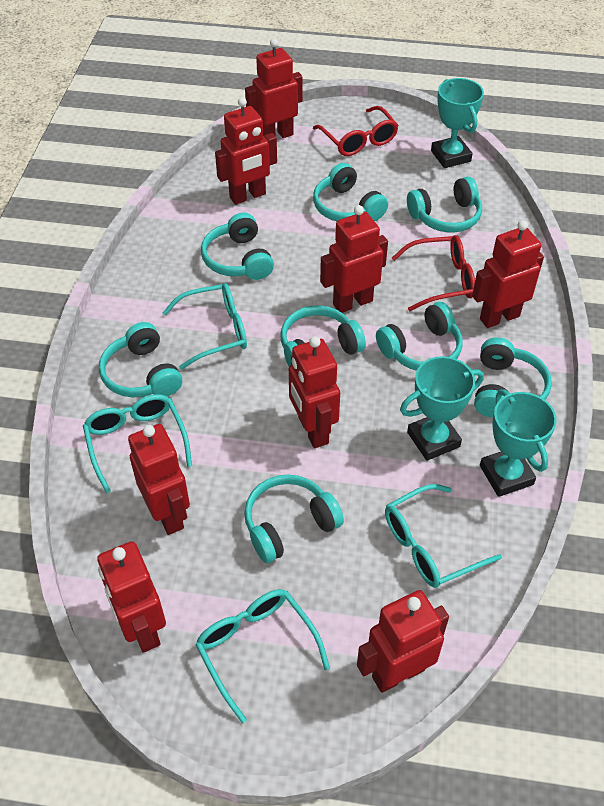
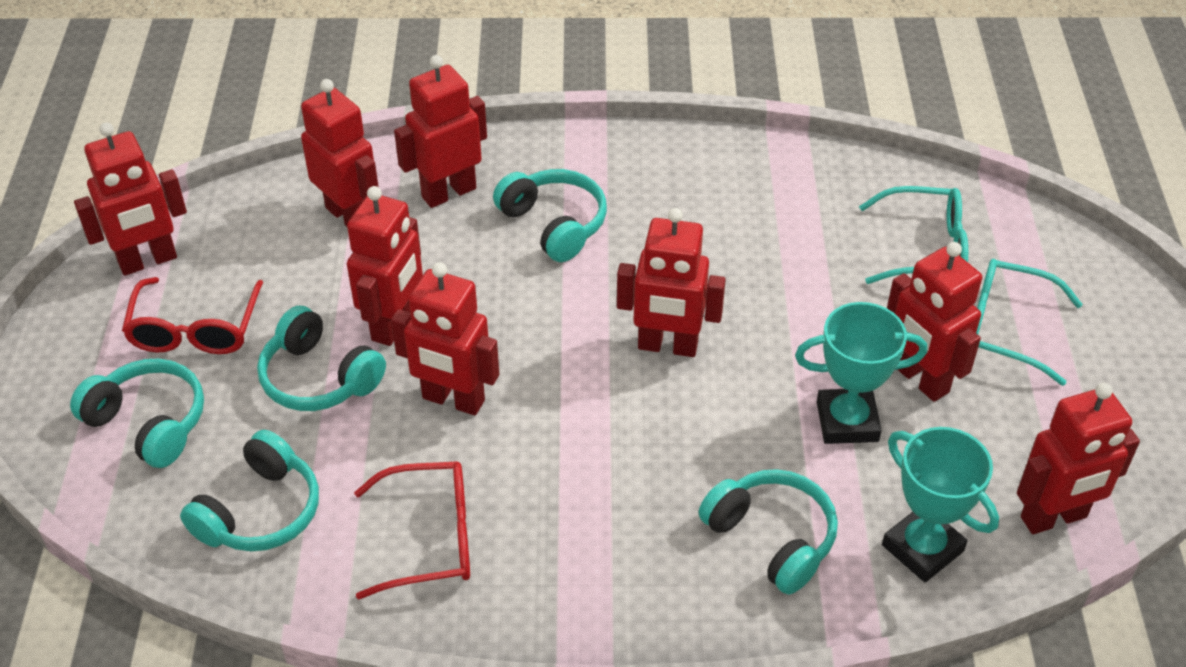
turquoise glasses: 4 -> 2
turquoise headphones: 8 -> 5
turquoise trophy: 3 -> 2

